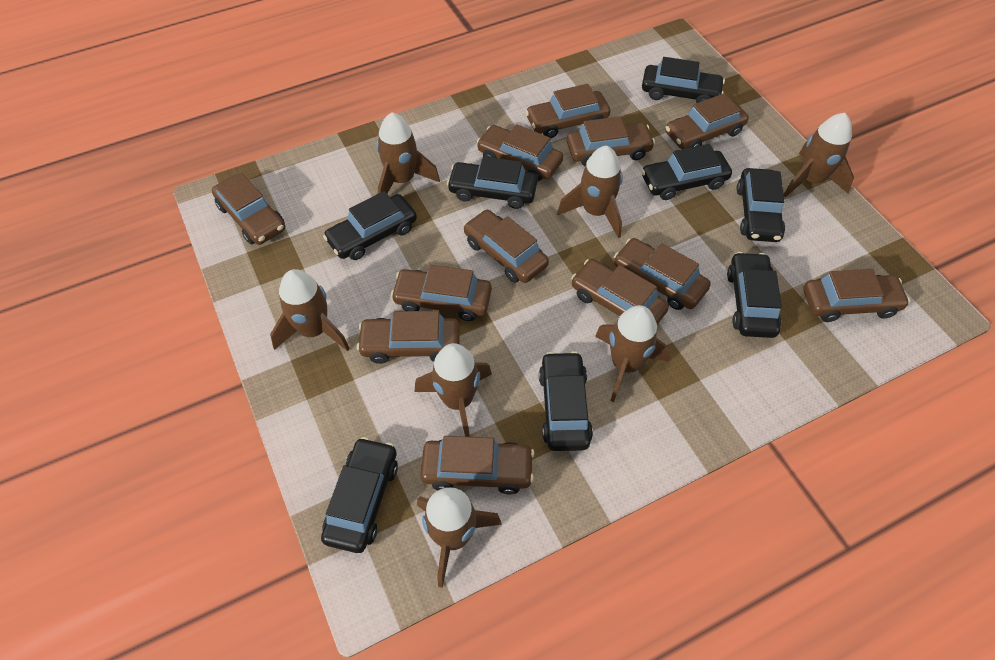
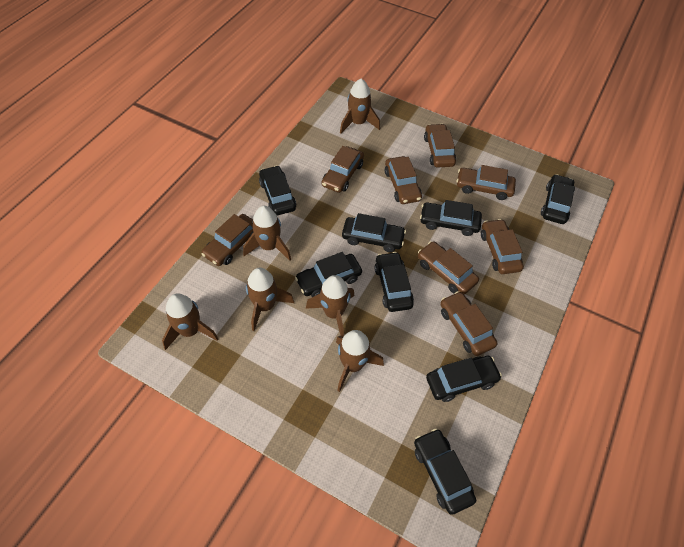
brown car: 12 -> 8
brown rocket: 7 -> 6

